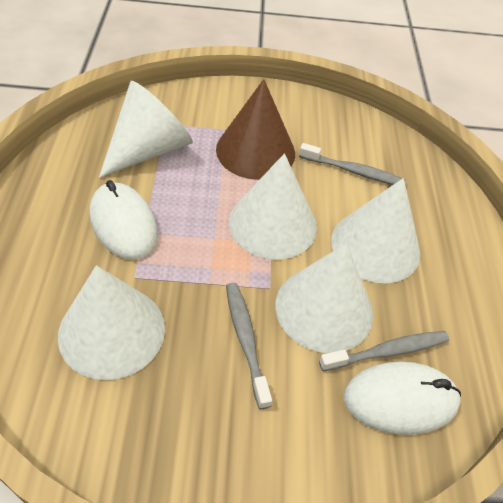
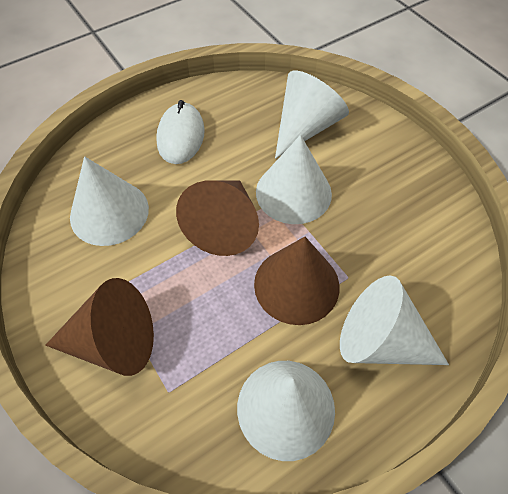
brown cone: 1 -> 3
grey toothbrush: 3 -> 0
white mouse: 2 -> 1

